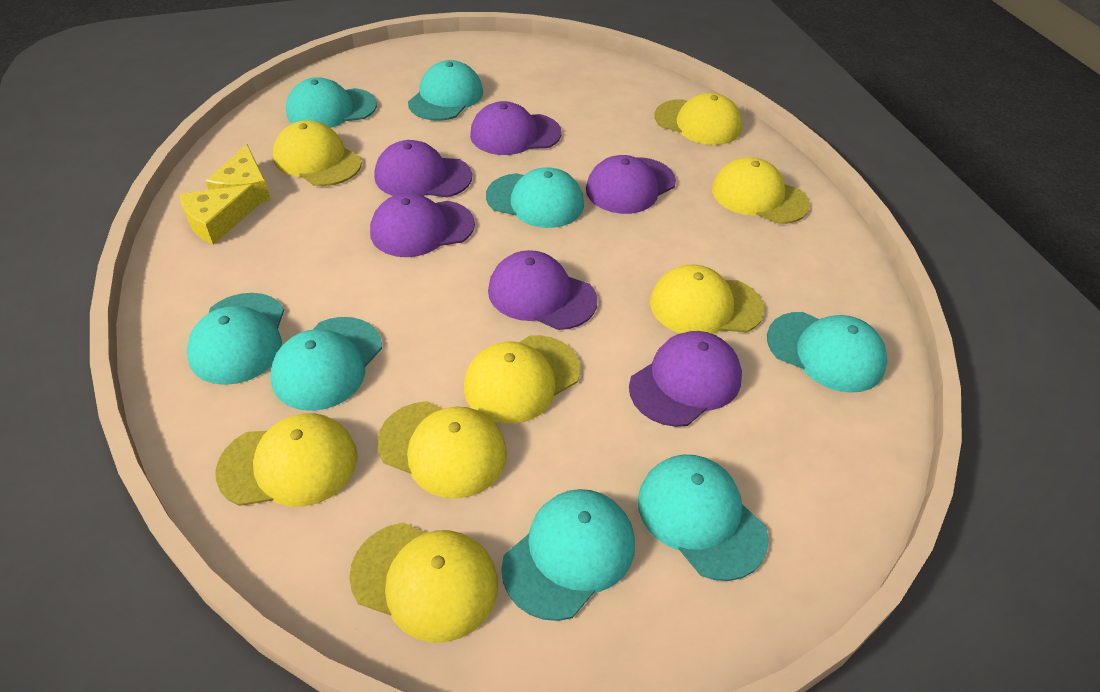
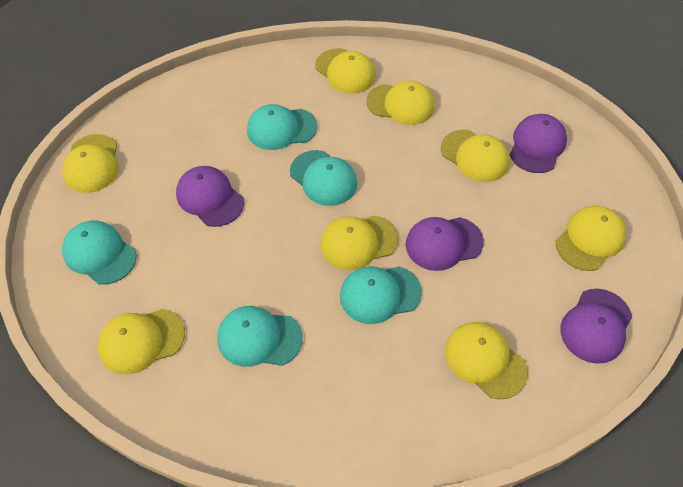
purple cap: 6 -> 4
turquoise cap: 8 -> 5
yellow cheese: 2 -> 0

